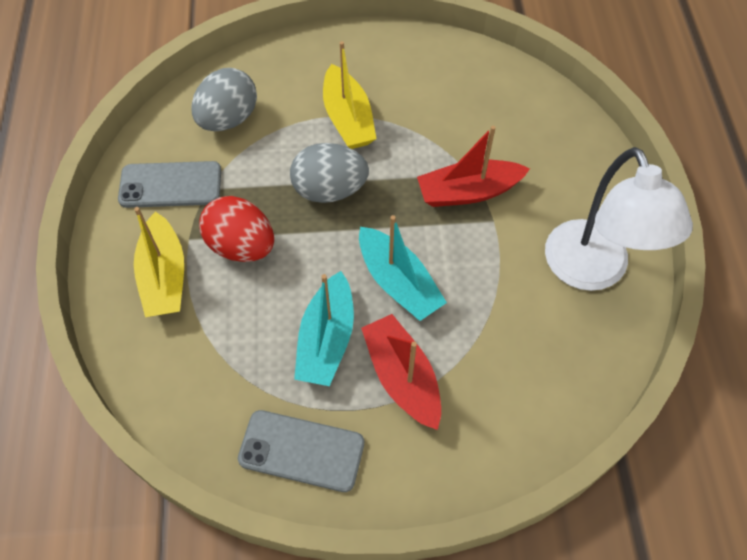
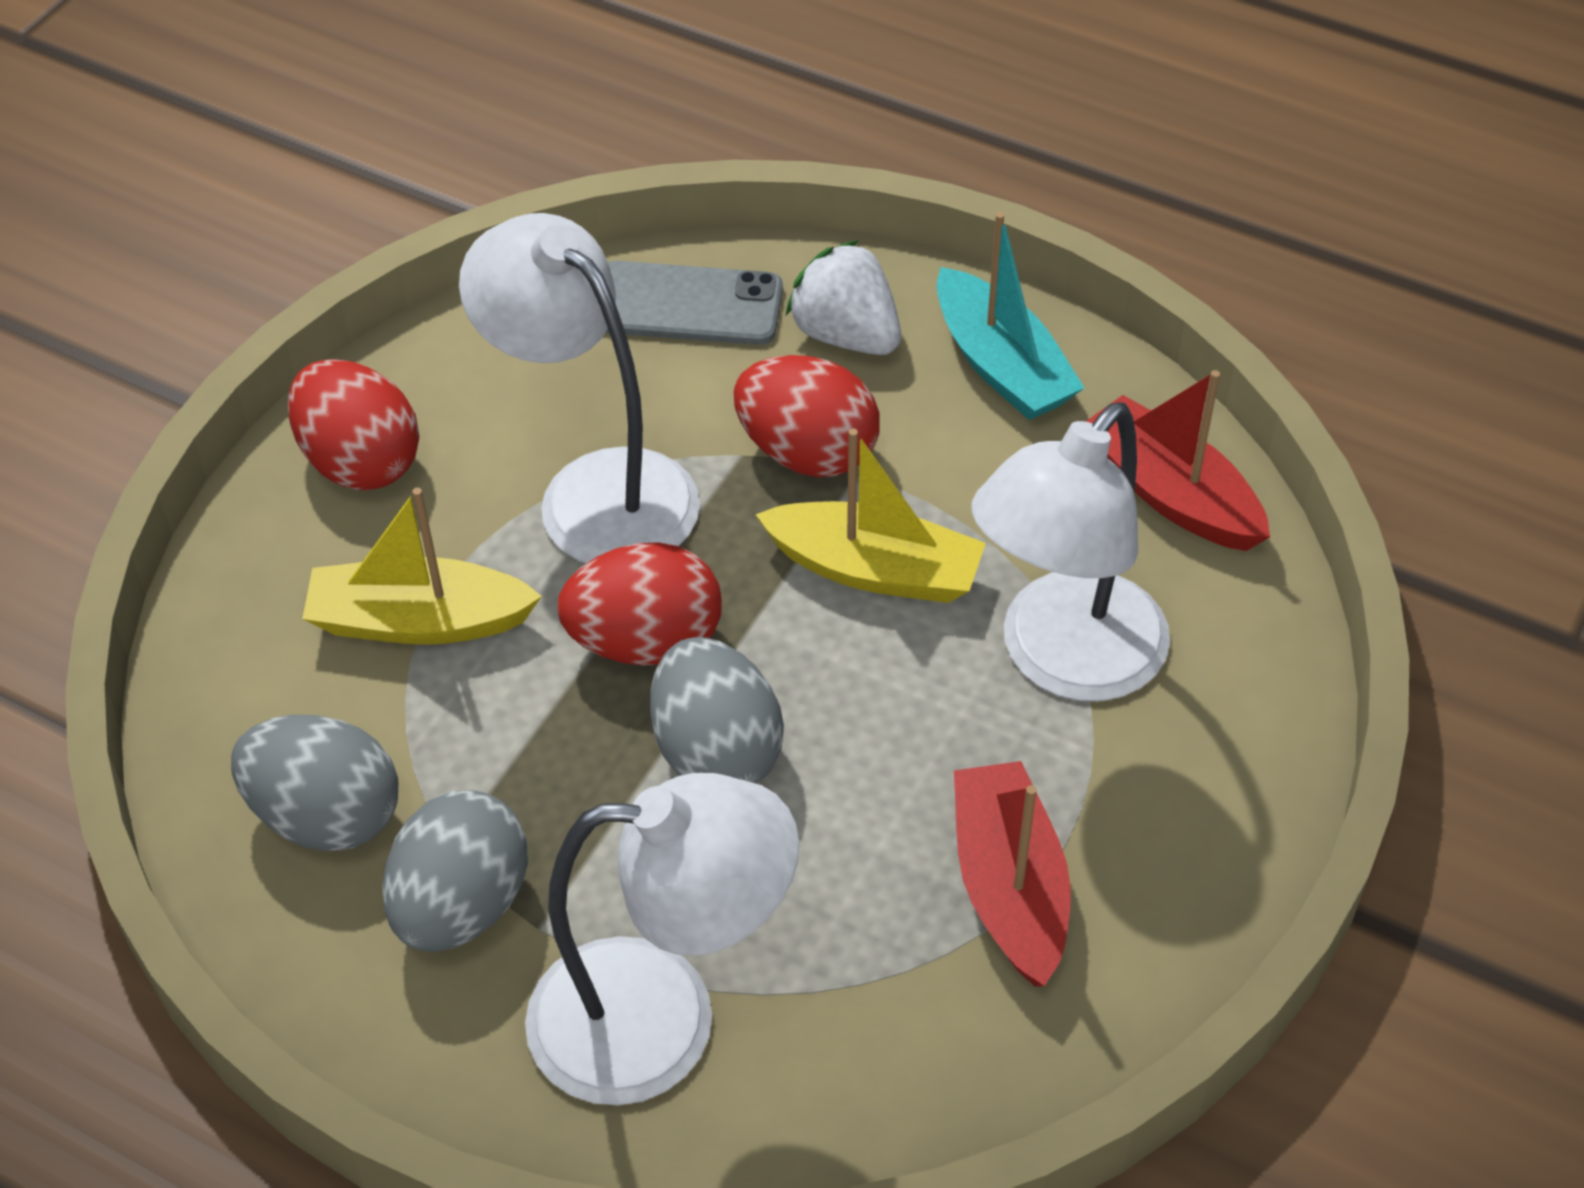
grey egg: 2 -> 3
grey phone: 2 -> 1
red egg: 1 -> 3
turquoise boat: 2 -> 1
white lamp: 1 -> 3
white strawberry: 0 -> 1

